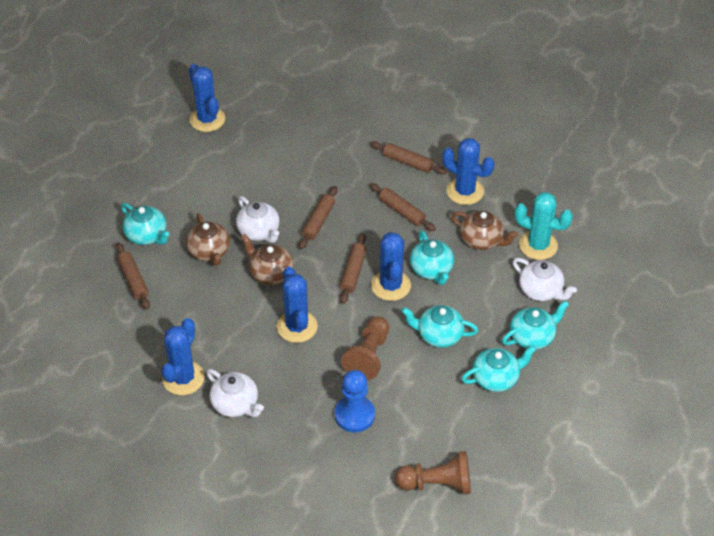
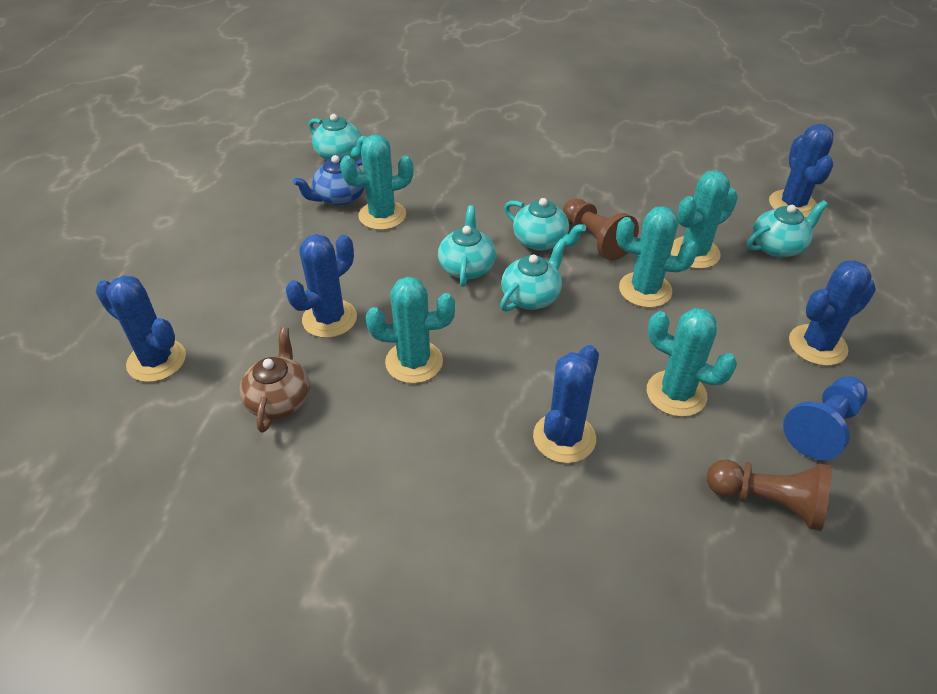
blue teapot: 0 -> 1
brown rolling pin: 5 -> 0
brown teapot: 3 -> 1
turquoise cactus: 1 -> 5
white teapot: 3 -> 0

